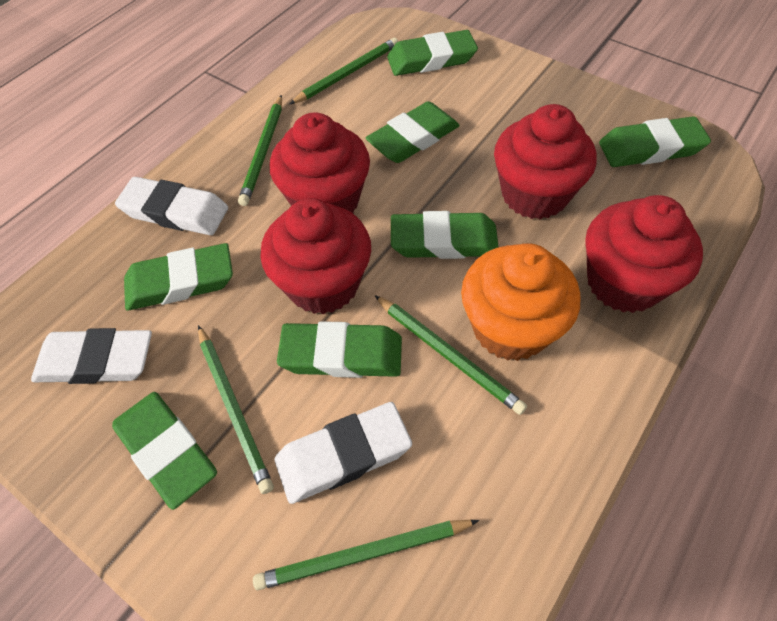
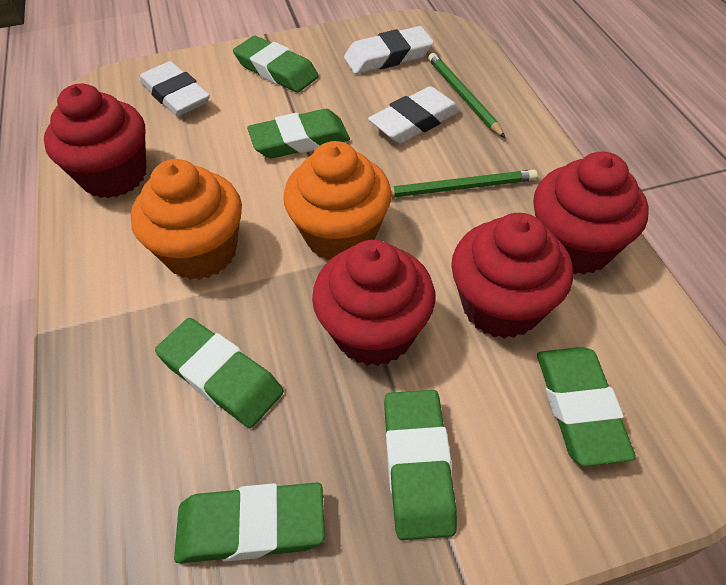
green eraser: 7 -> 6
green pencil: 5 -> 2
orange cupcake: 1 -> 2

